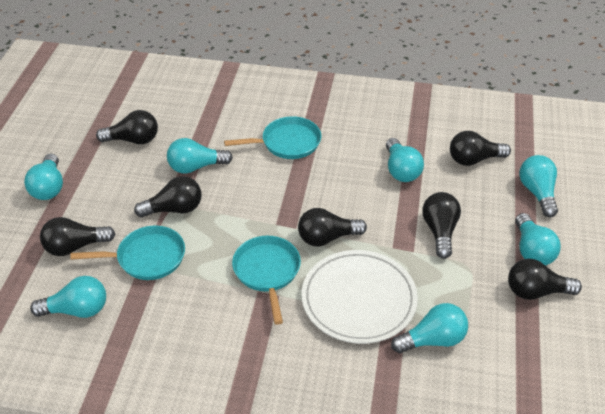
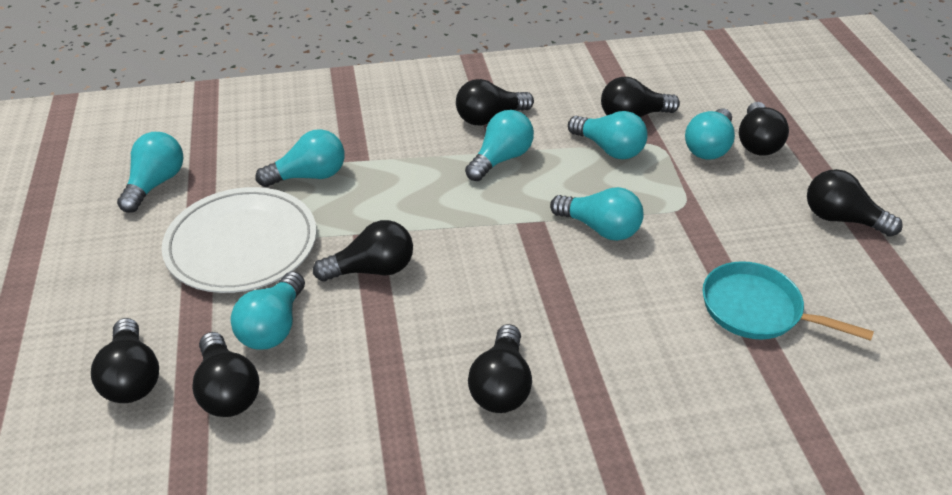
black light bulb: 7 -> 8
turquoise pan: 3 -> 1

